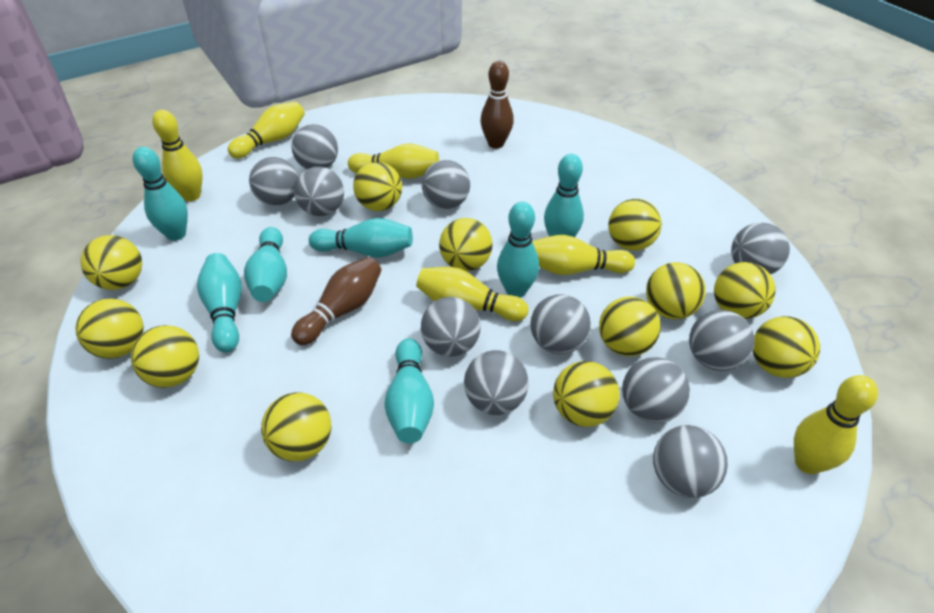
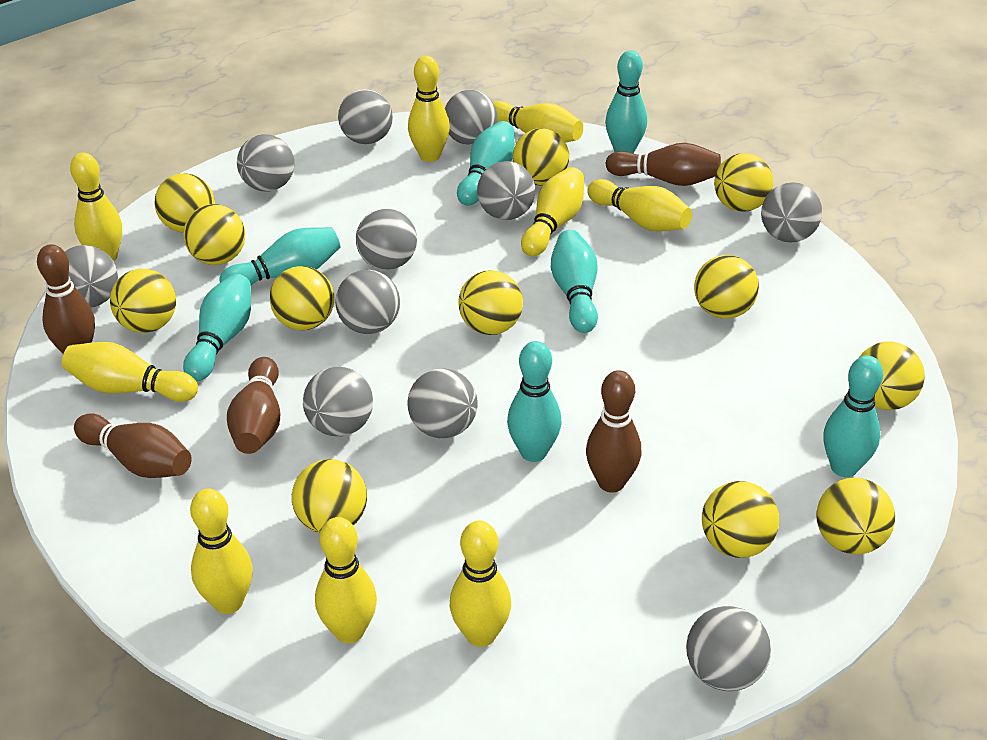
brown bowling pin: 2 -> 5
yellow bowling pin: 6 -> 9

